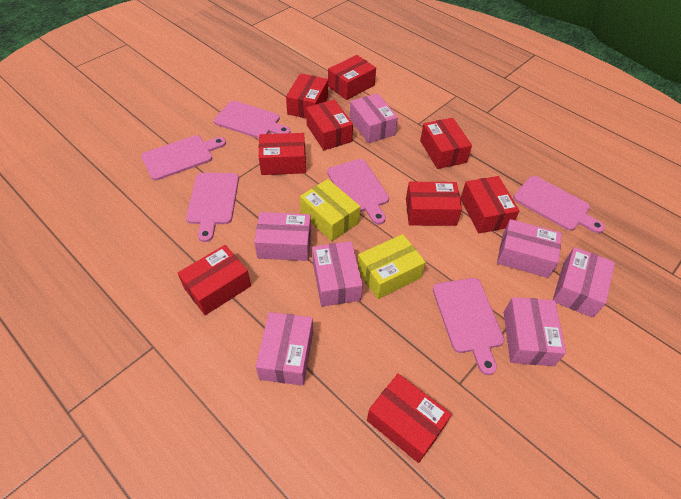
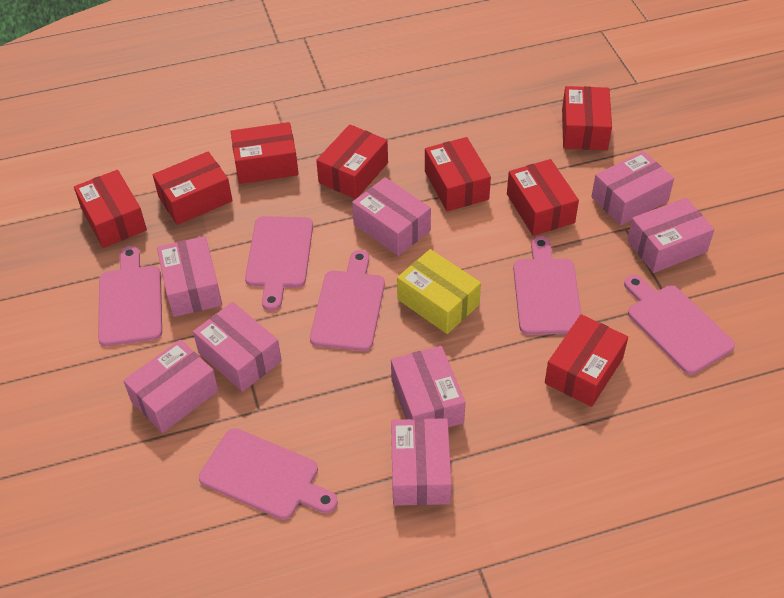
pink box: 7 -> 8
red box: 9 -> 8
yellow box: 2 -> 1

